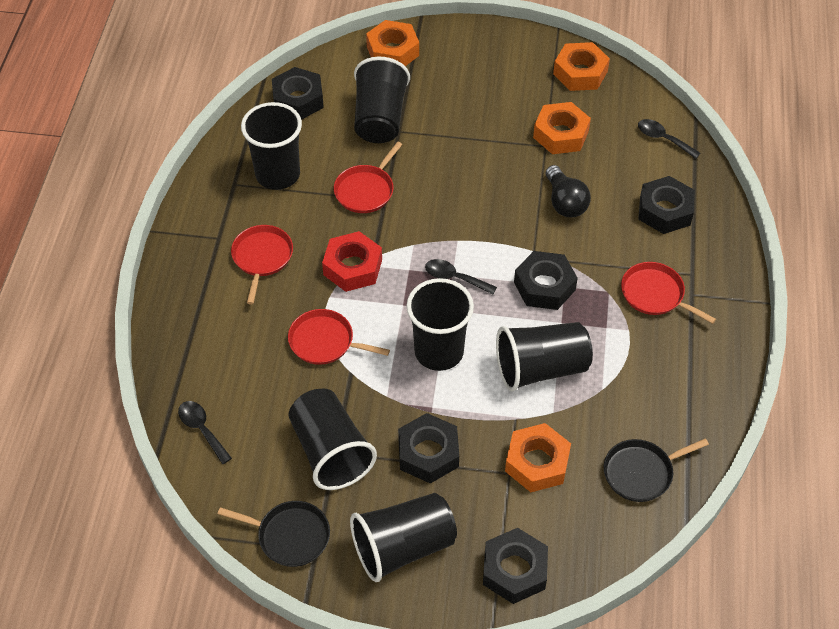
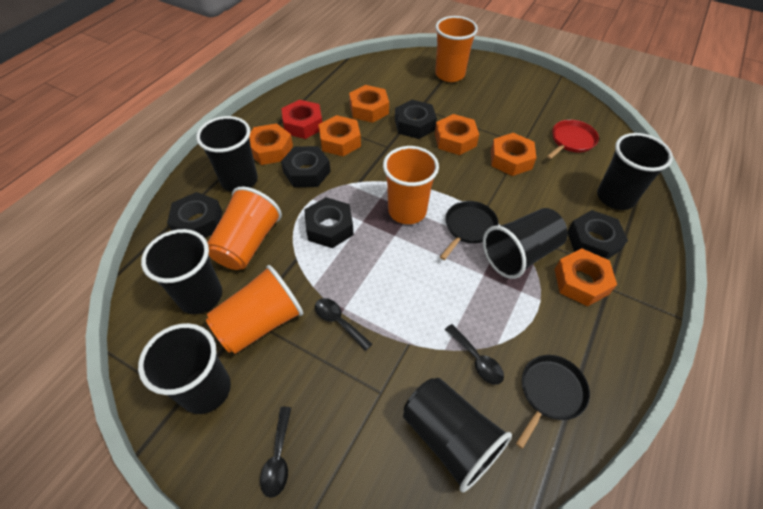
black light bulb: 1 -> 0
orange cup: 0 -> 4
orange nut: 4 -> 6
red pan: 4 -> 1

